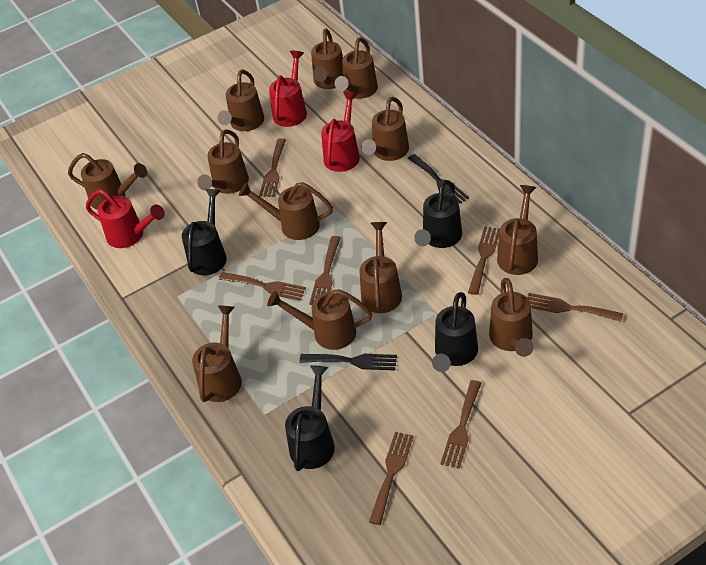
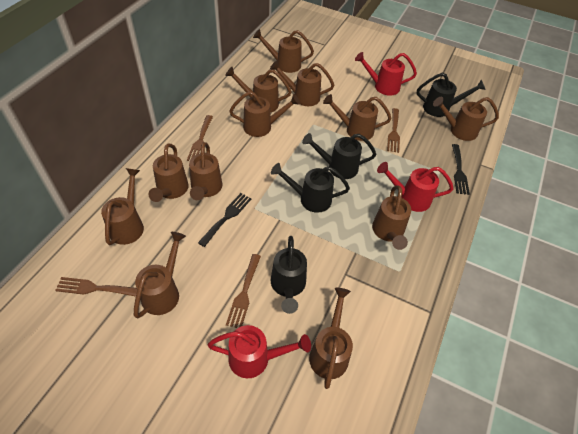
brown fork: 7 -> 4

